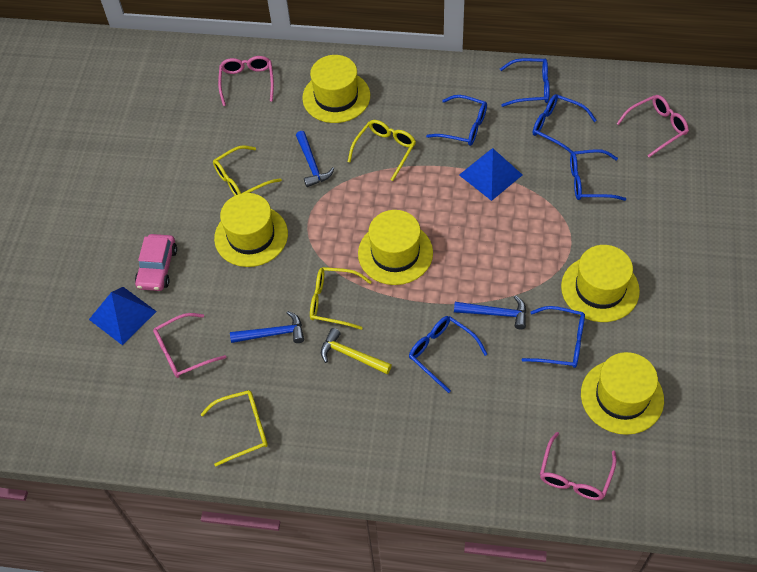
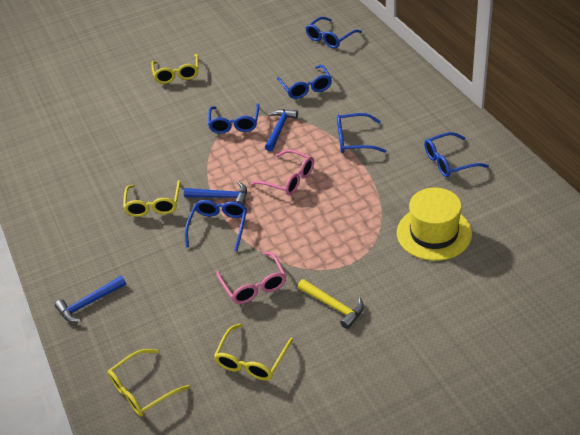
blue pyramid: 2 -> 0
pink car: 1 -> 0
pink glasses: 4 -> 2
yellow hat: 5 -> 1

